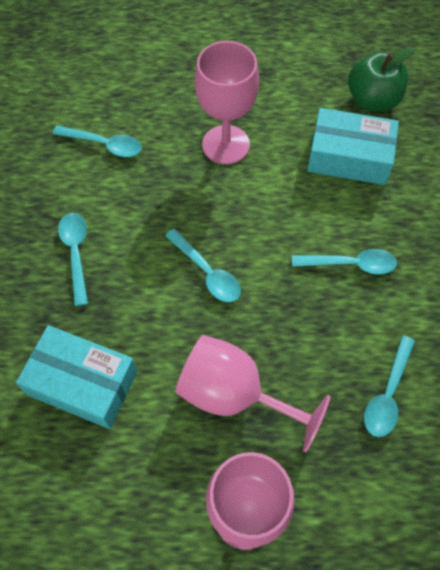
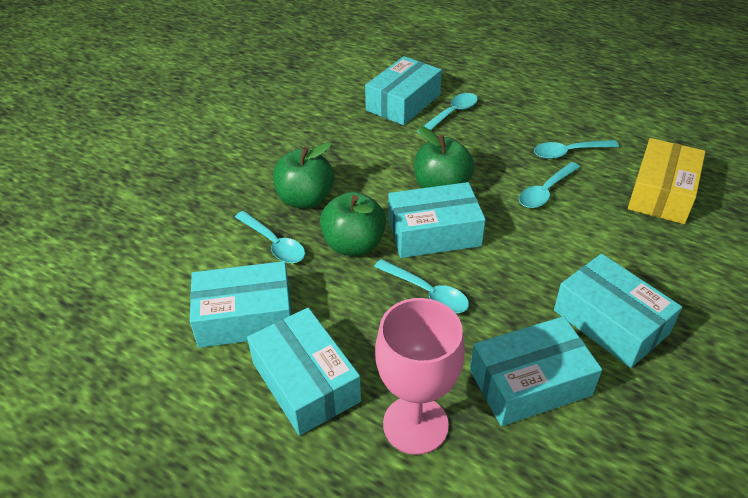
green apple: 1 -> 3
pink goblet: 3 -> 1
turquoise box: 2 -> 6
yellow box: 0 -> 1

